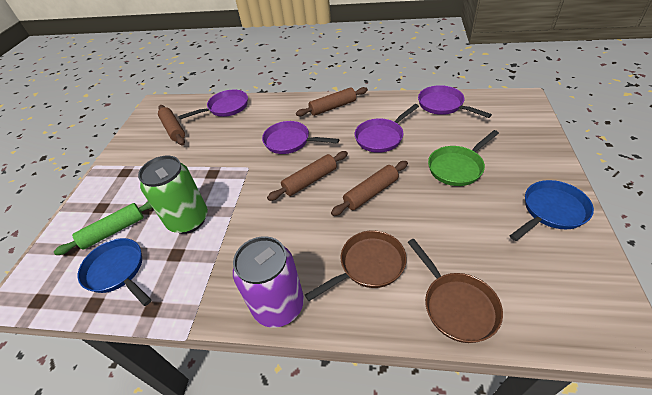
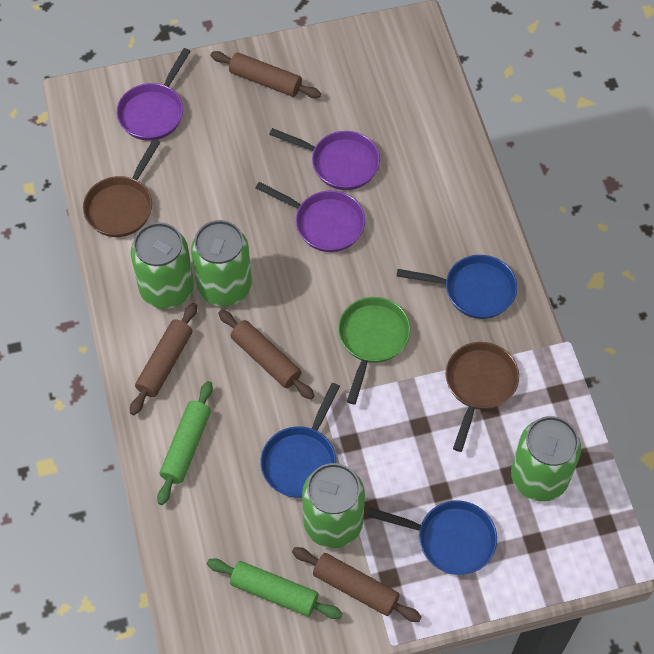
blue pan: 2 -> 3
green can: 1 -> 4
green rolling pin: 1 -> 2
purple can: 1 -> 0
purple pan: 4 -> 3

